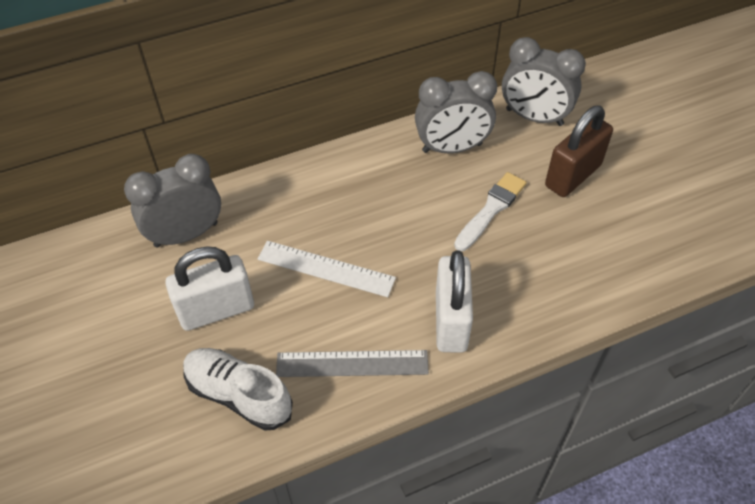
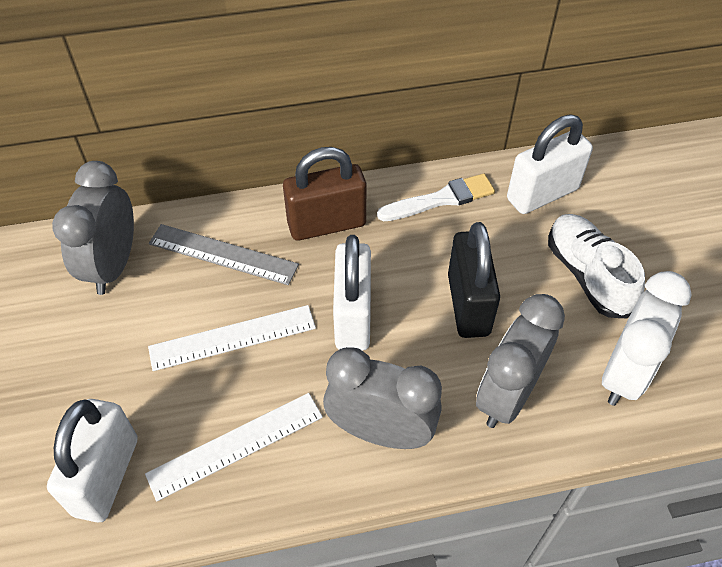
black padlock: 0 -> 1
white clock: 0 -> 1
white padlock: 2 -> 3
white ruler: 1 -> 2

